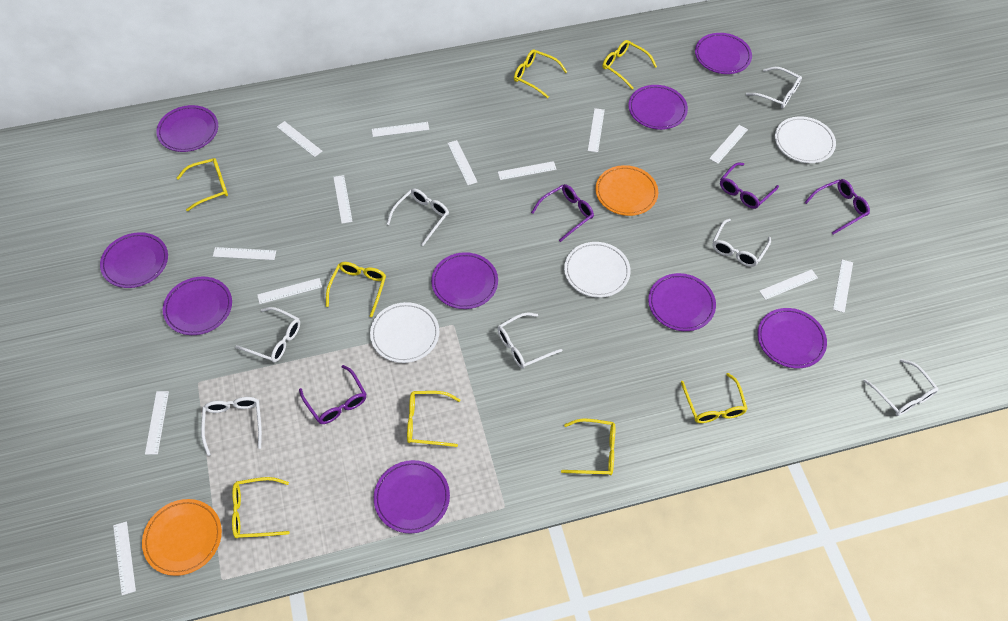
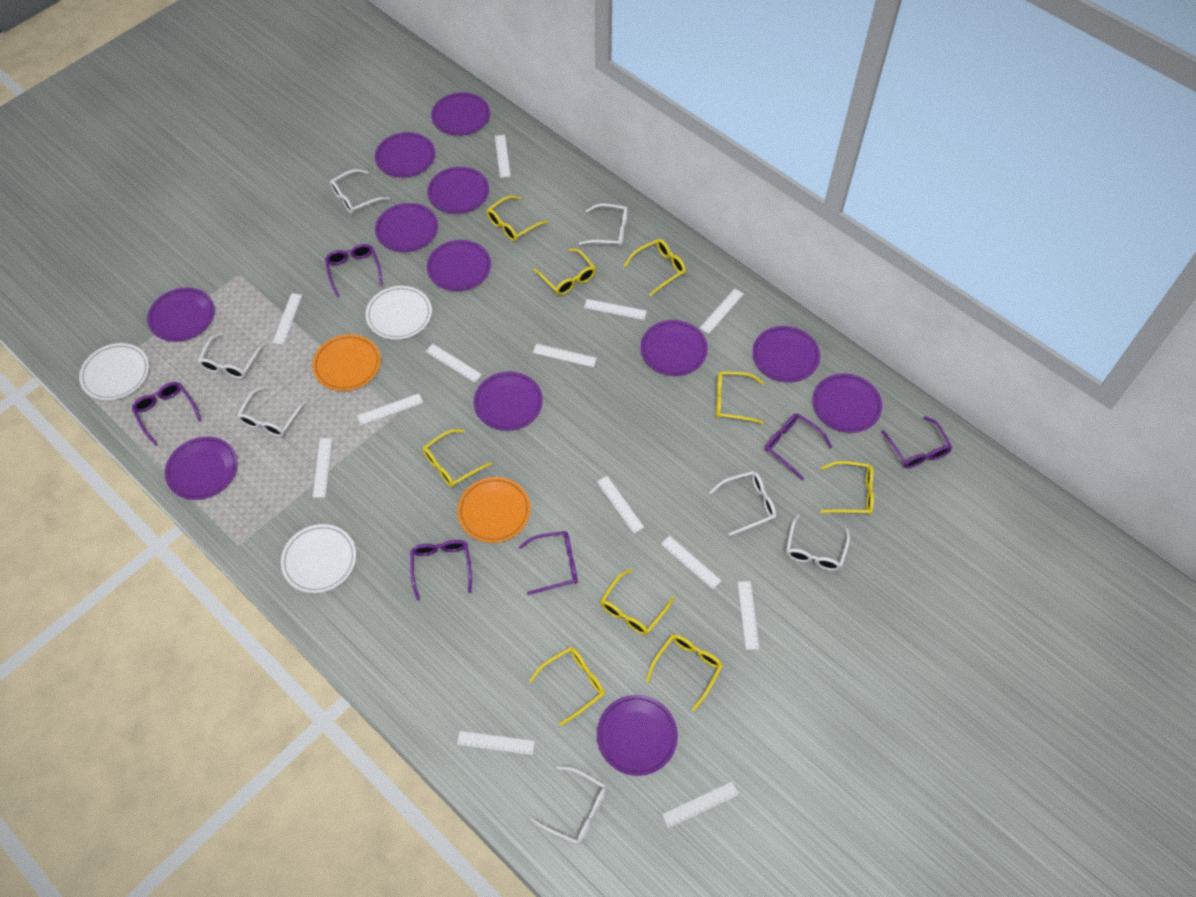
purple glasses: 4 -> 6
purple plate: 9 -> 12
yellow glasses: 8 -> 9

